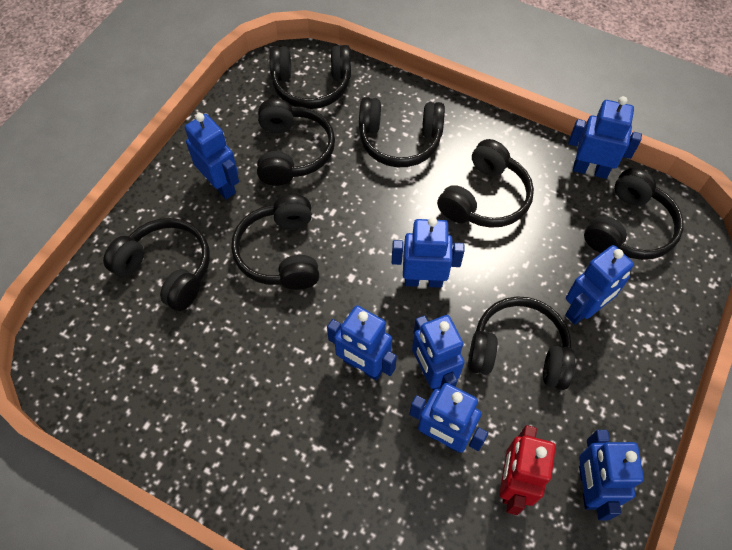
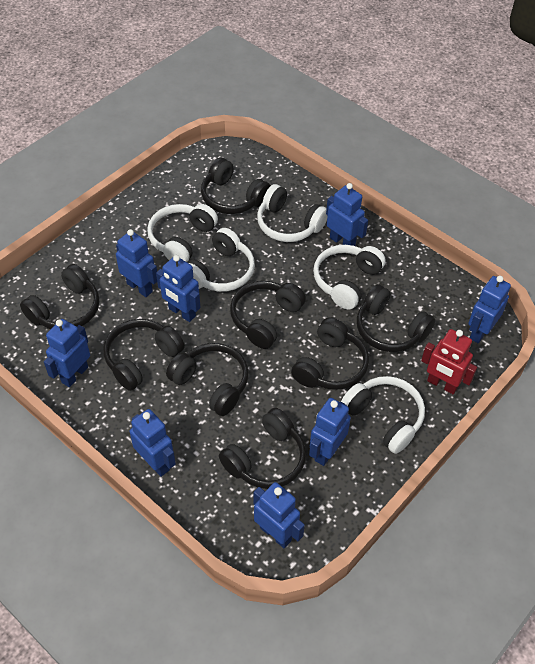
white headphones: 0 -> 5

